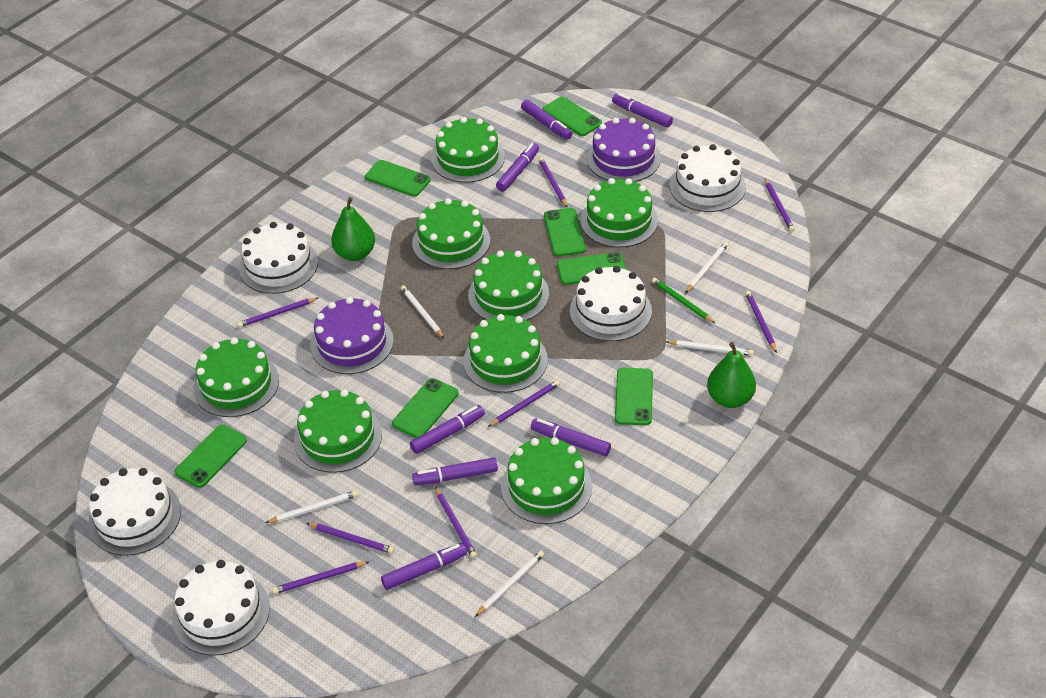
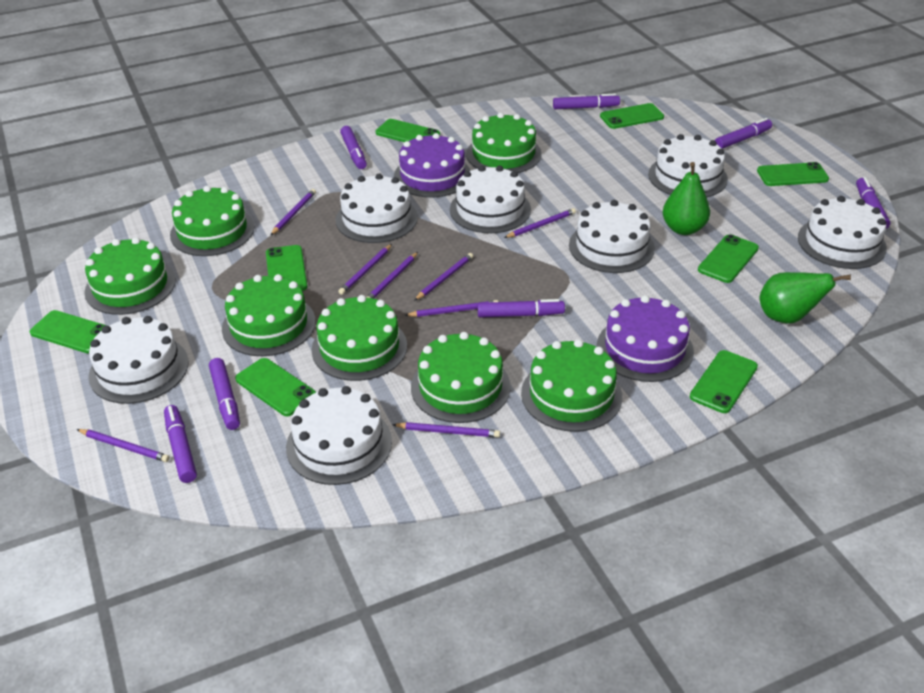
green cake: 8 -> 7
green pencil: 1 -> 0
green phone: 7 -> 8
white cake: 5 -> 7
white pencil: 5 -> 0

